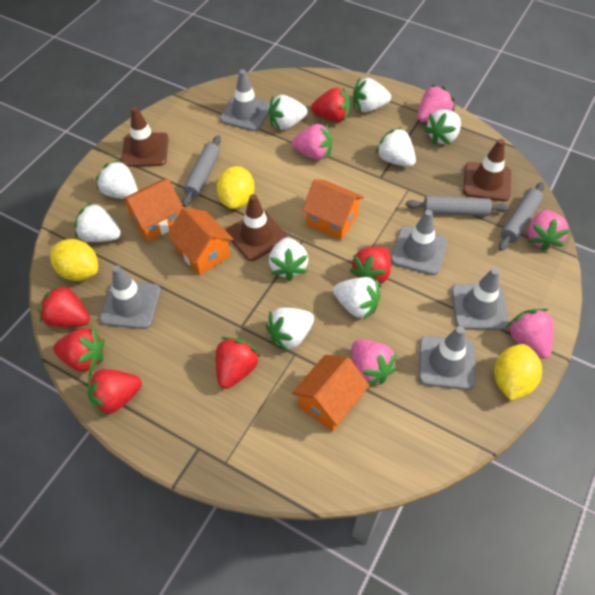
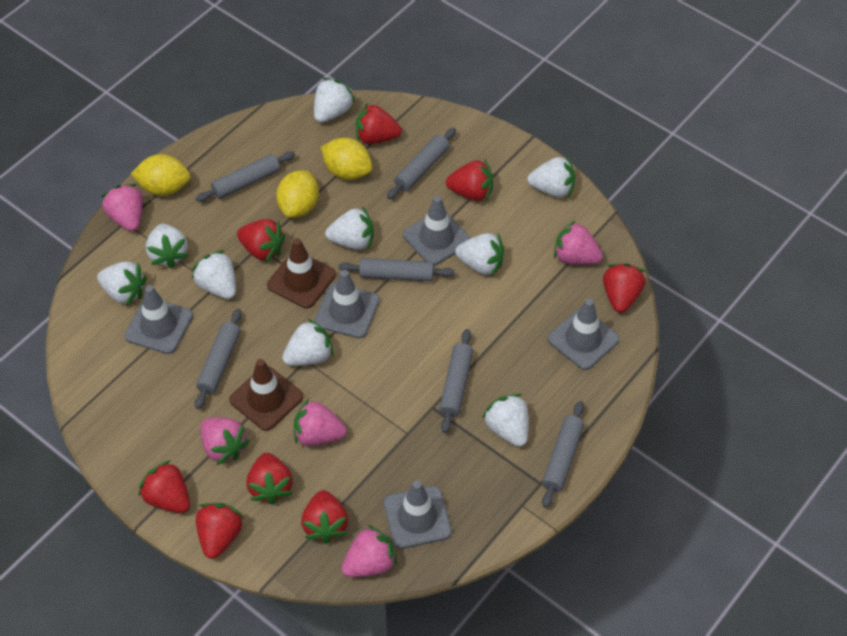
brown traffic cone: 3 -> 2
grey rolling pin: 3 -> 6
orange house: 4 -> 0
red strawberry: 6 -> 8

